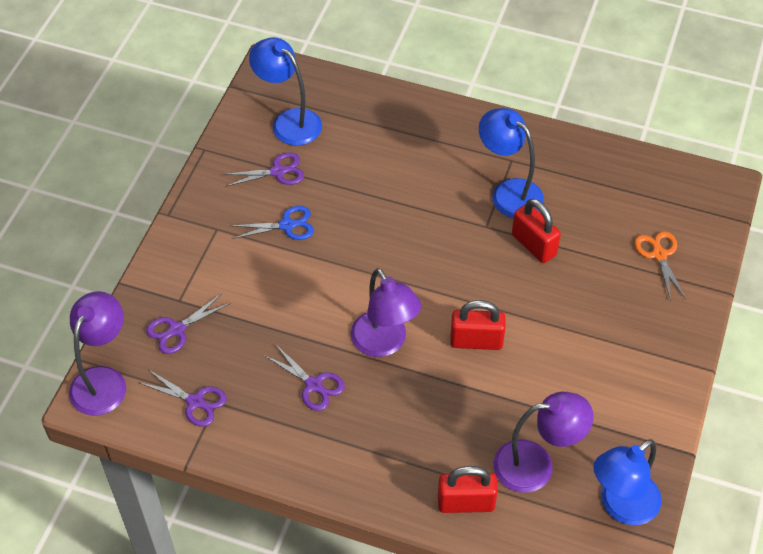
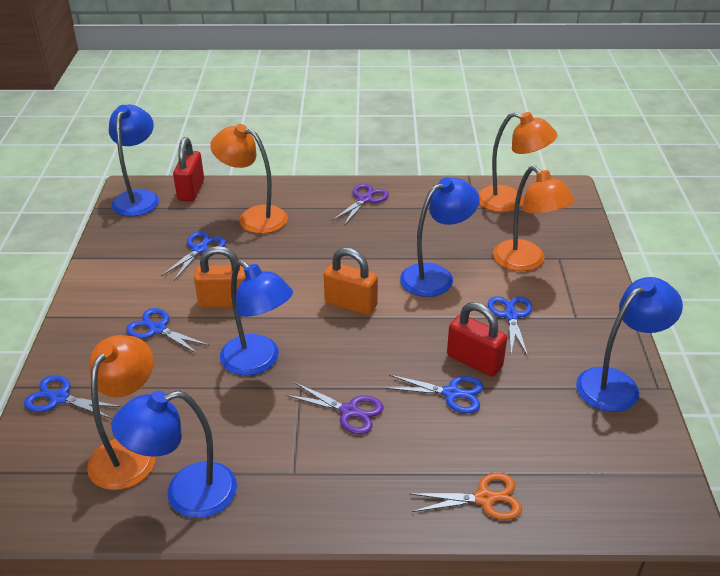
blue lamp: 3 -> 5
blue scissors: 1 -> 5
orange lamp: 0 -> 4
orange padlock: 0 -> 2
purple lamp: 3 -> 0
purple scissors: 4 -> 2
red padlock: 3 -> 2

